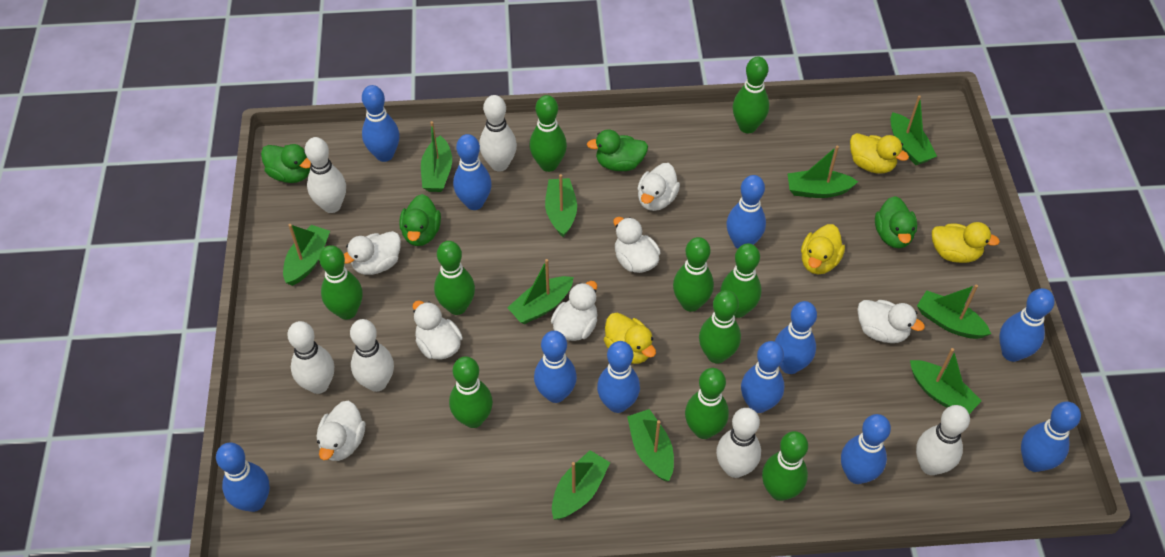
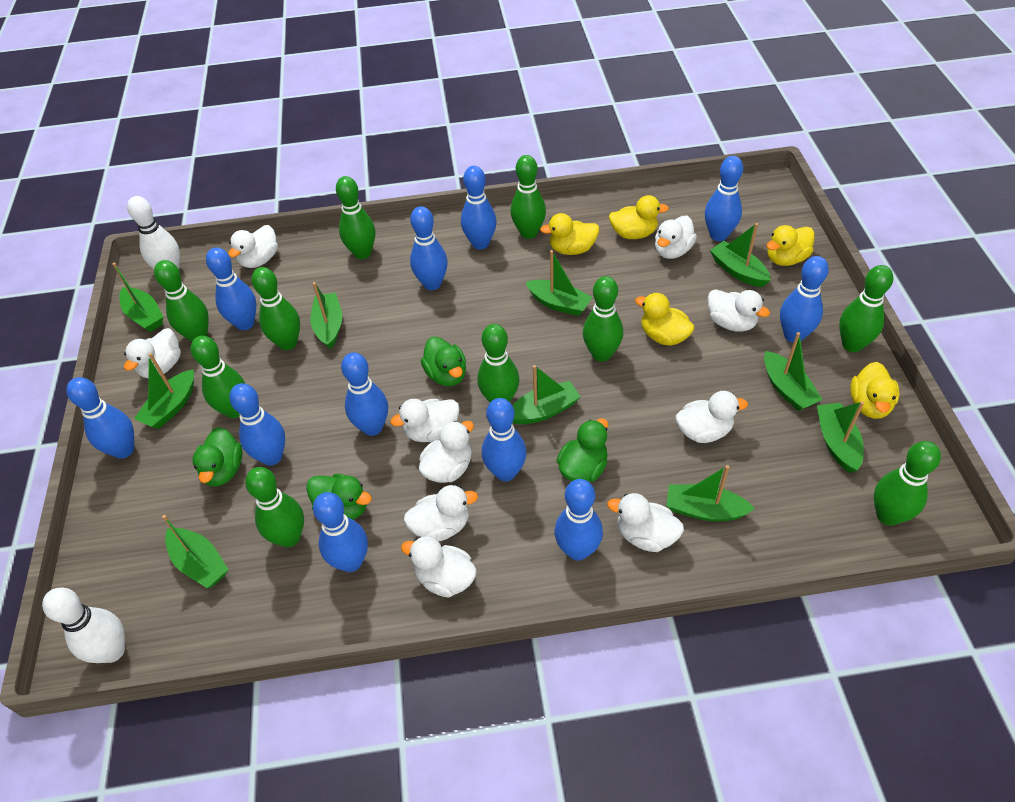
white bowling pin: 6 -> 2
white duck: 7 -> 10
yellow duck: 4 -> 5

